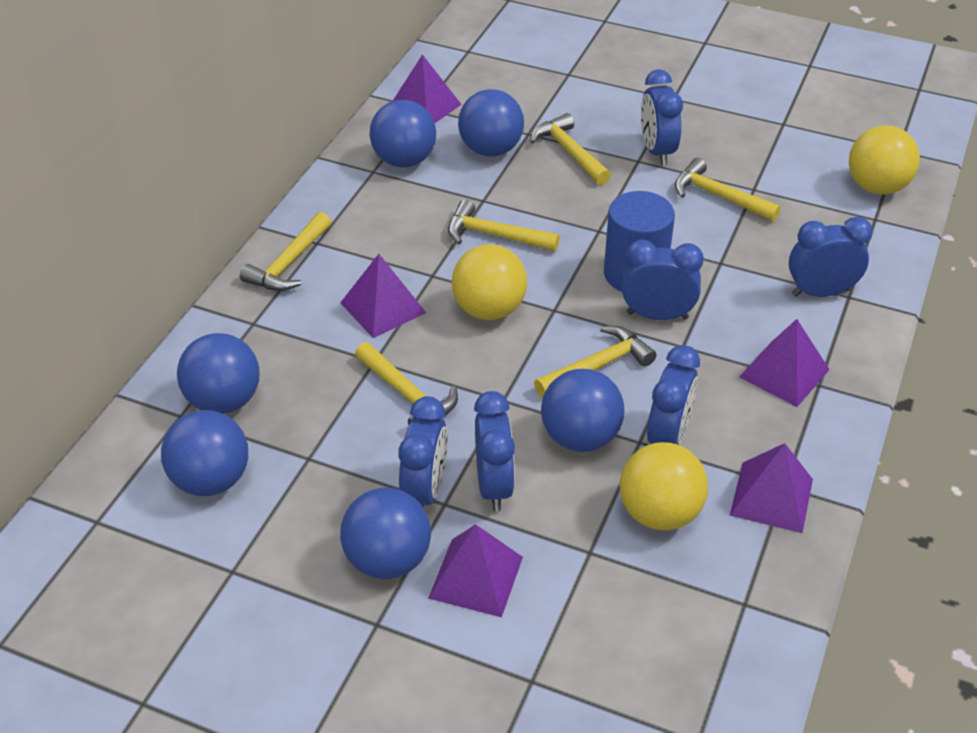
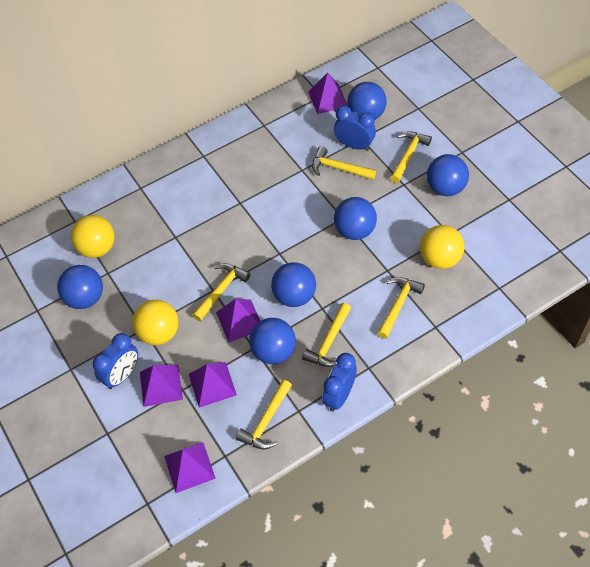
blue clock: 6 -> 3
blue cylinder: 1 -> 0

